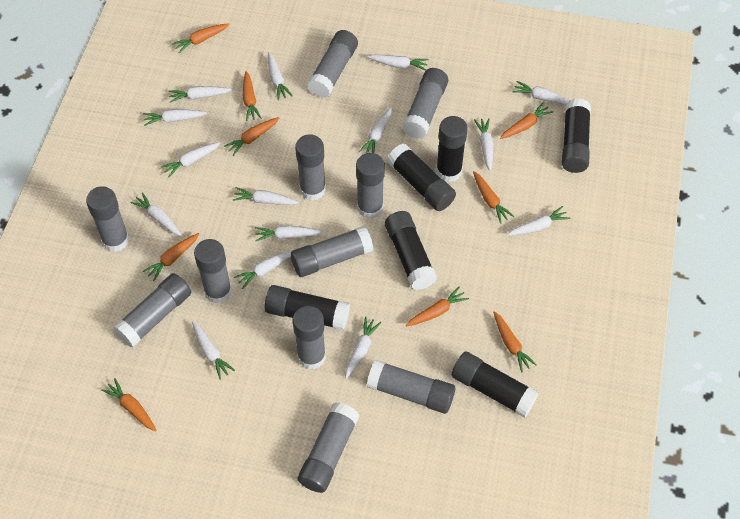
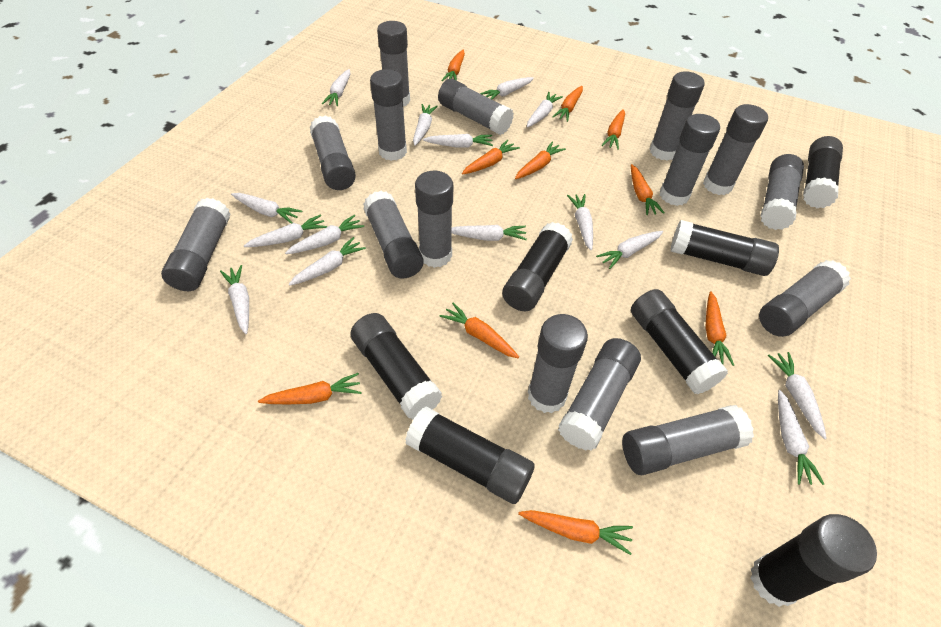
black glue stick: 6 -> 7
grey glue stick: 11 -> 15
orange carrot: 9 -> 10

